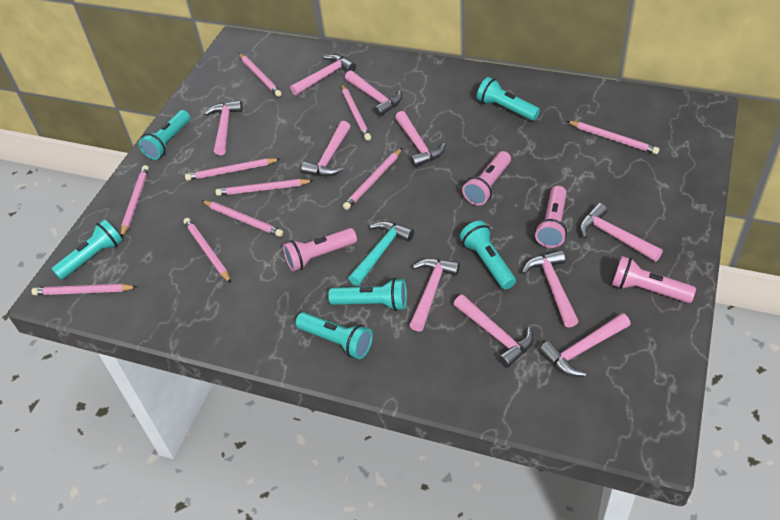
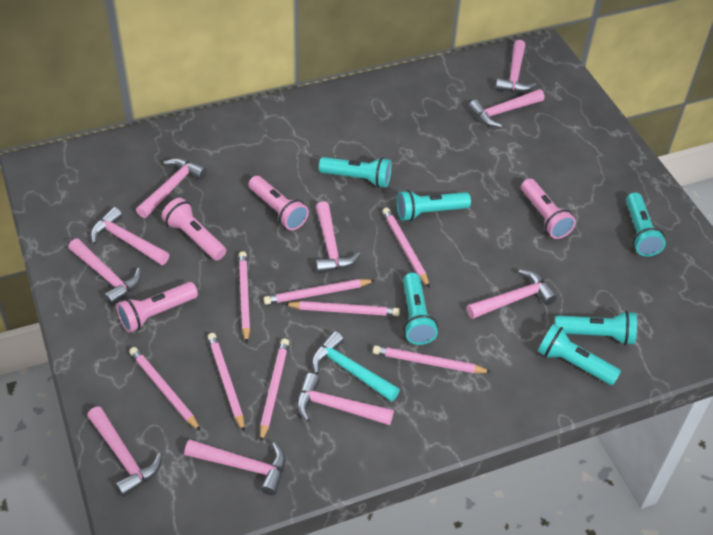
pink pencil: 10 -> 8

